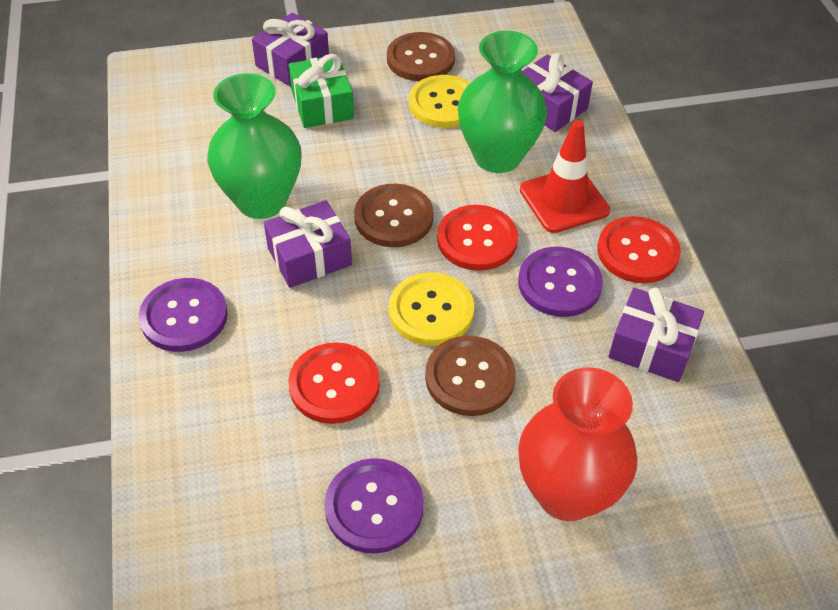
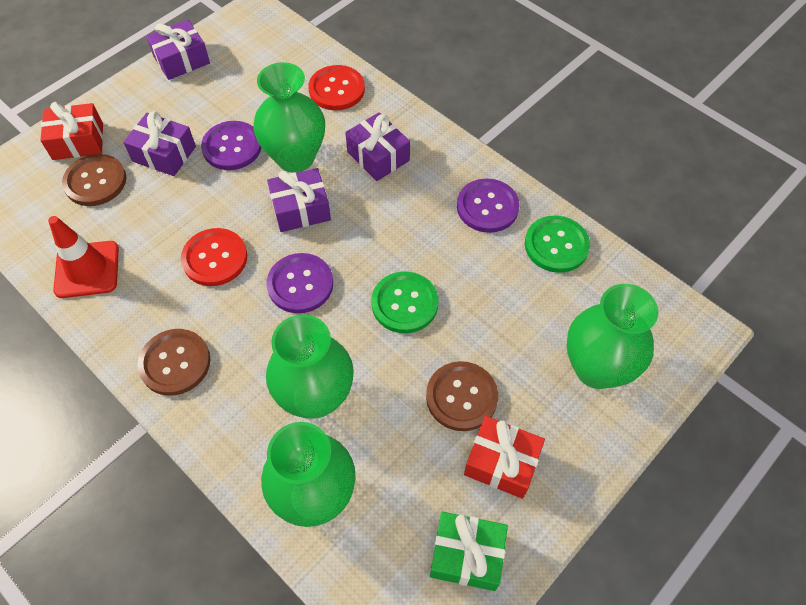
green button: 0 -> 2
green vase: 2 -> 4
red button: 3 -> 2
red gift: 0 -> 2
red vase: 1 -> 0
yellow button: 2 -> 0

